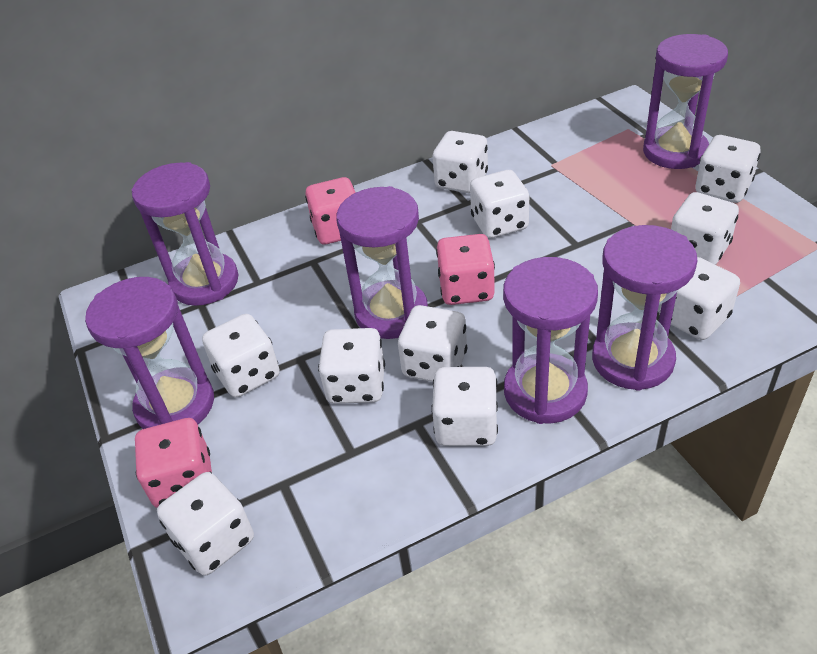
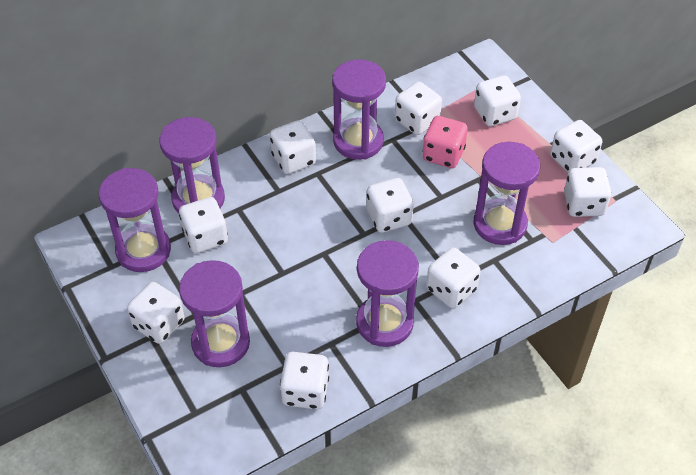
pink dice: 3 -> 1

